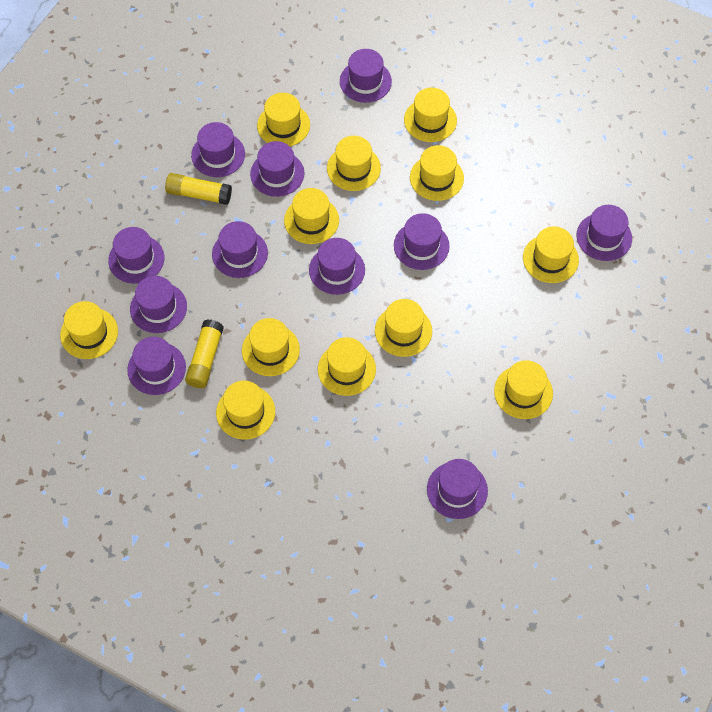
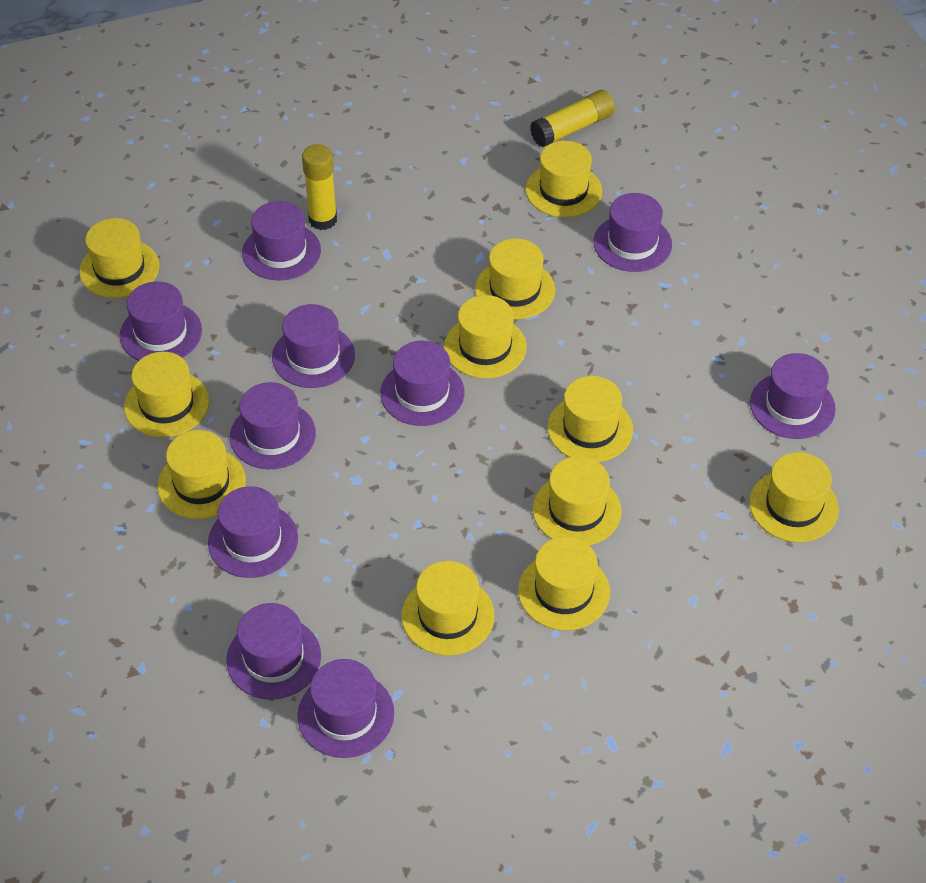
purple hat: 11 -> 10
yellow hat: 12 -> 11

